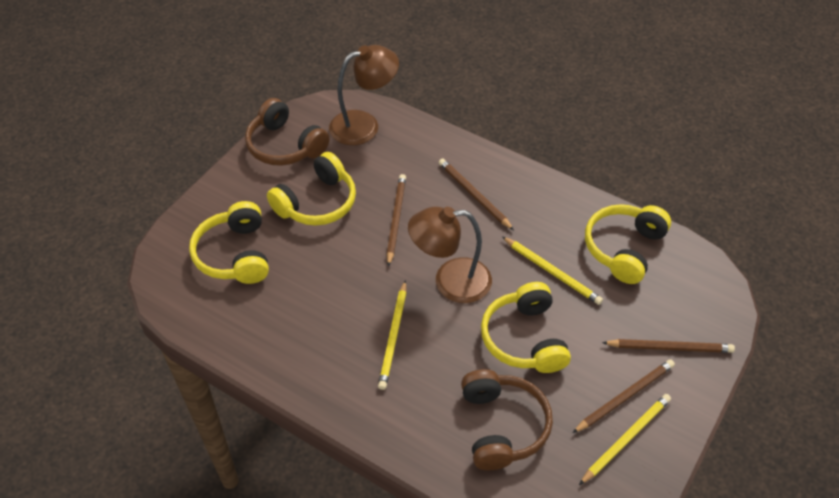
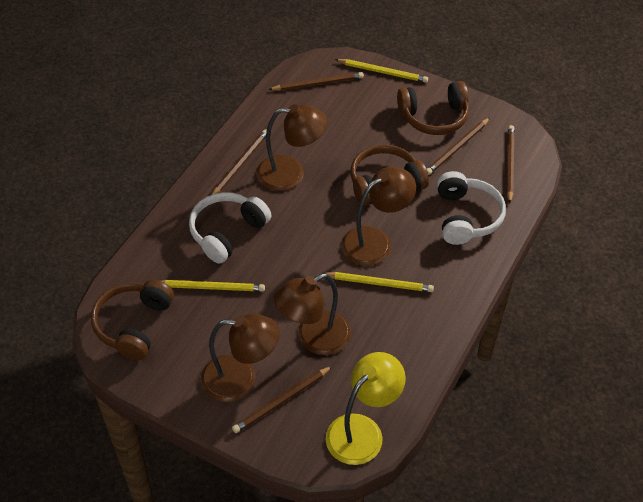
brown headphones: 2 -> 3
brown lamp: 2 -> 4
brown pencil: 4 -> 5
white headphones: 0 -> 2
yellow headphones: 4 -> 0
yellow lamp: 0 -> 1

